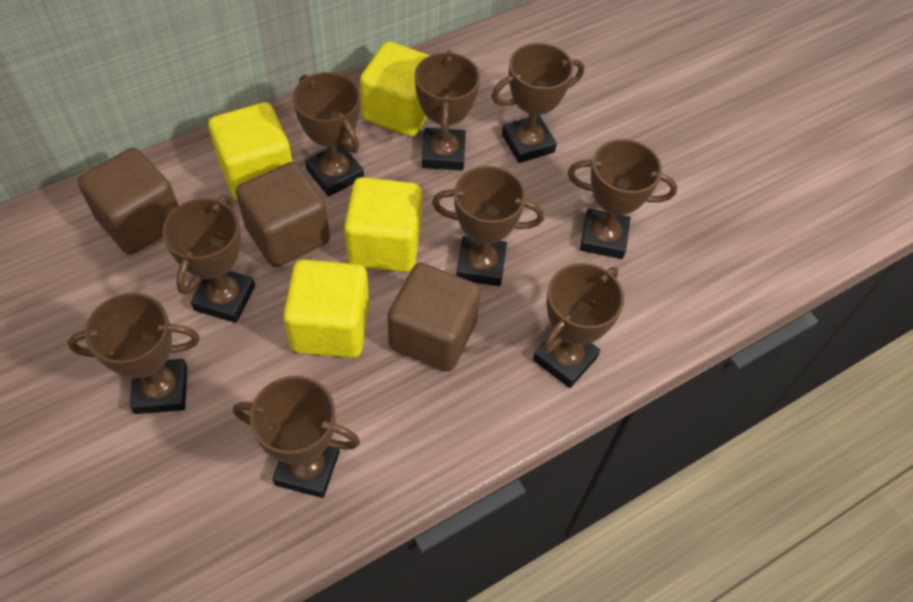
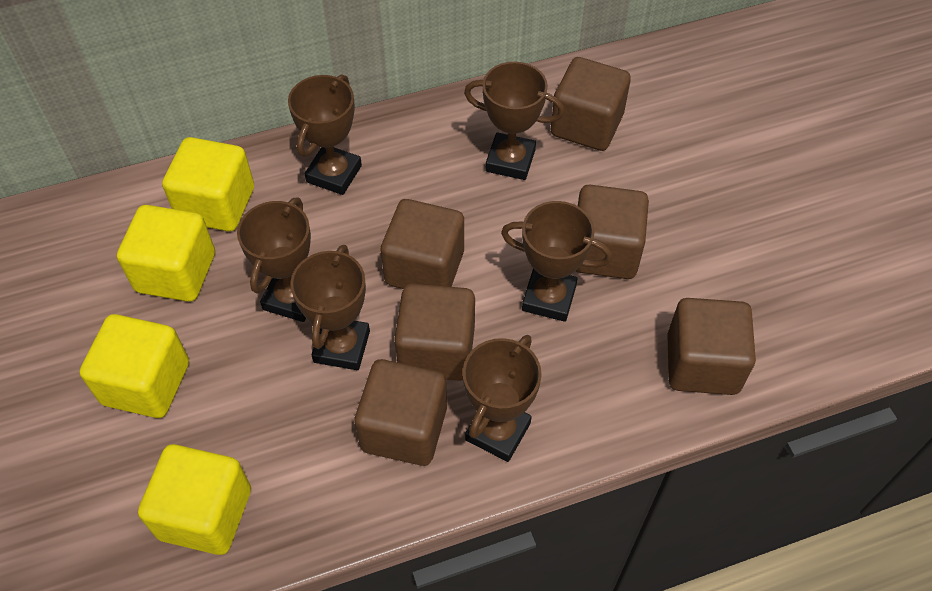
brown cube: 3 -> 6
brown trophy: 9 -> 6

